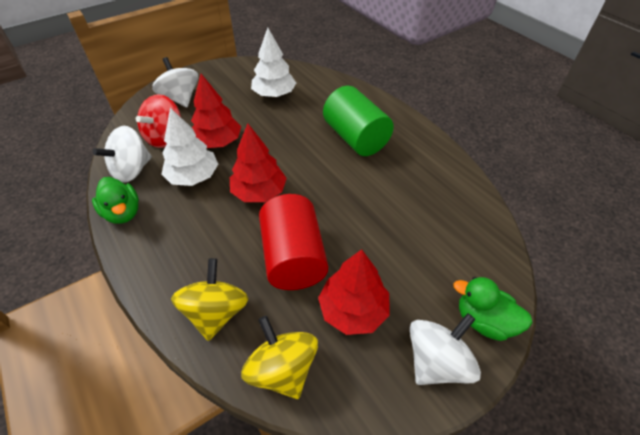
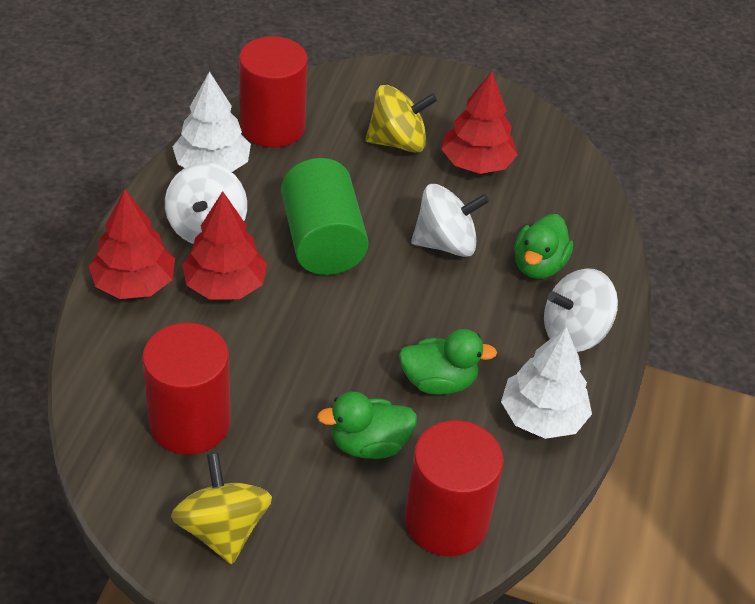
green duck: 2 -> 3
red cylinder: 1 -> 3
red spinning top: 1 -> 0

